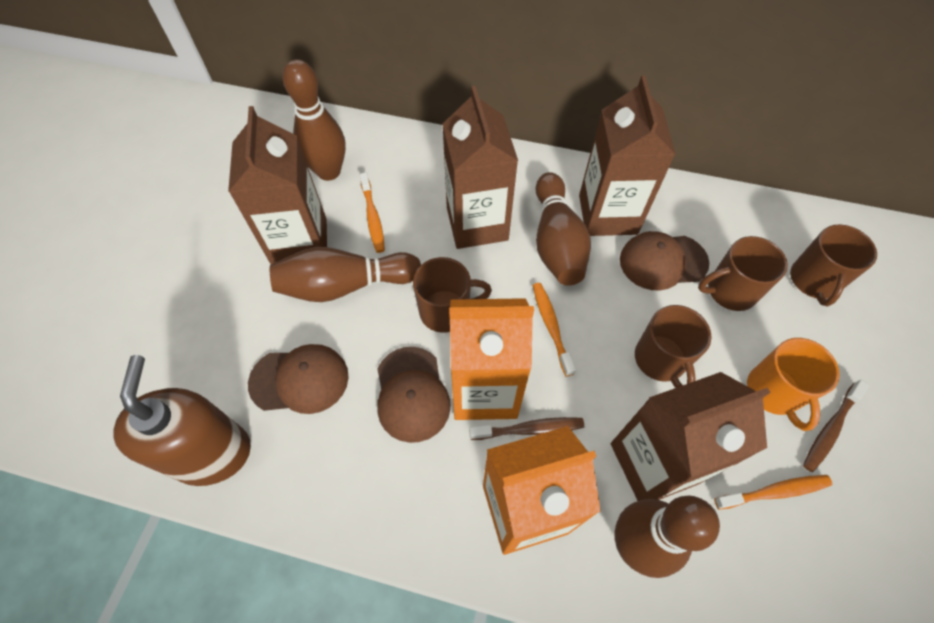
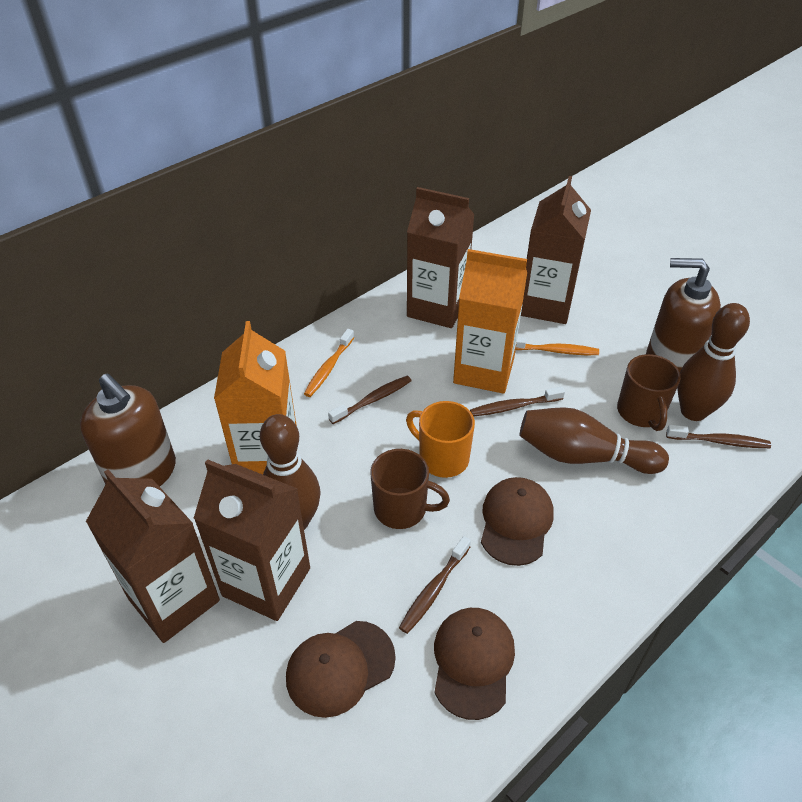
brown bowling pin: 4 -> 3
brown mug: 4 -> 2
brown soap dispenser: 1 -> 2
brown toothbrush: 2 -> 4
orange toothbrush: 3 -> 2

